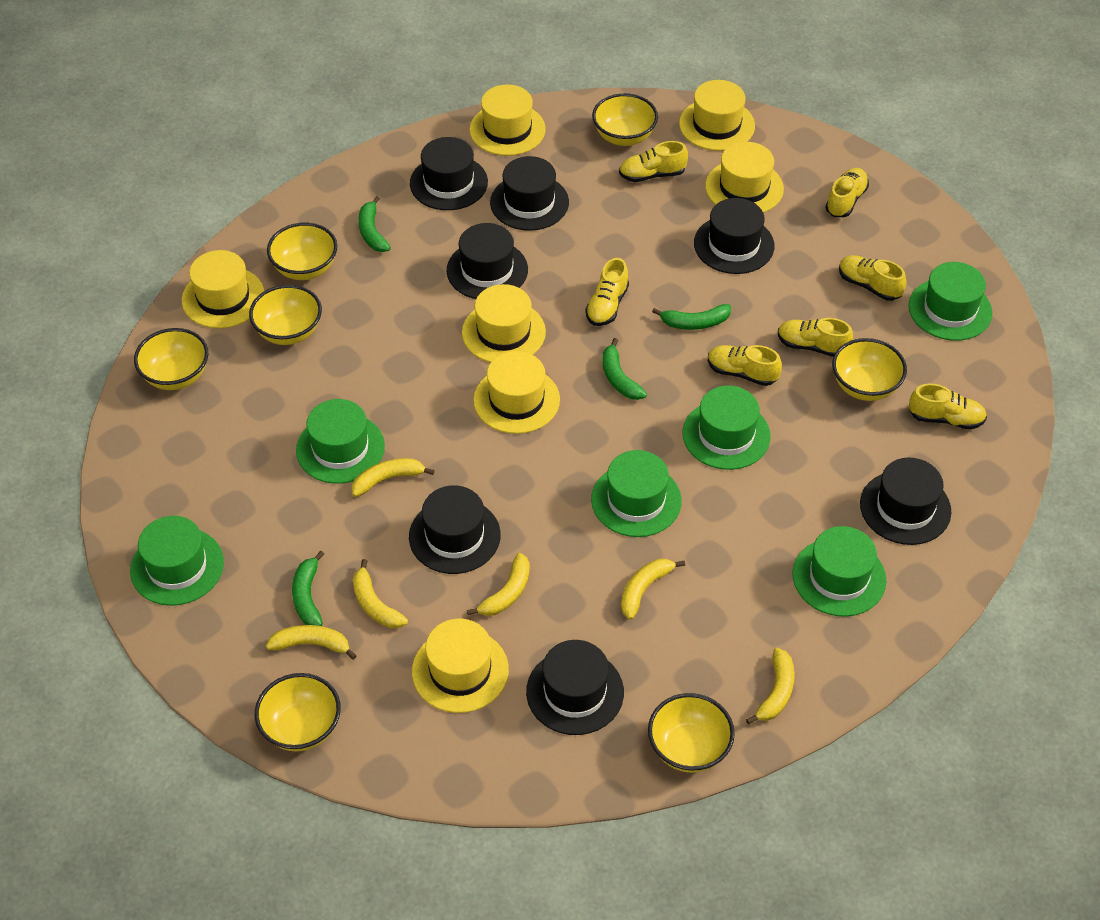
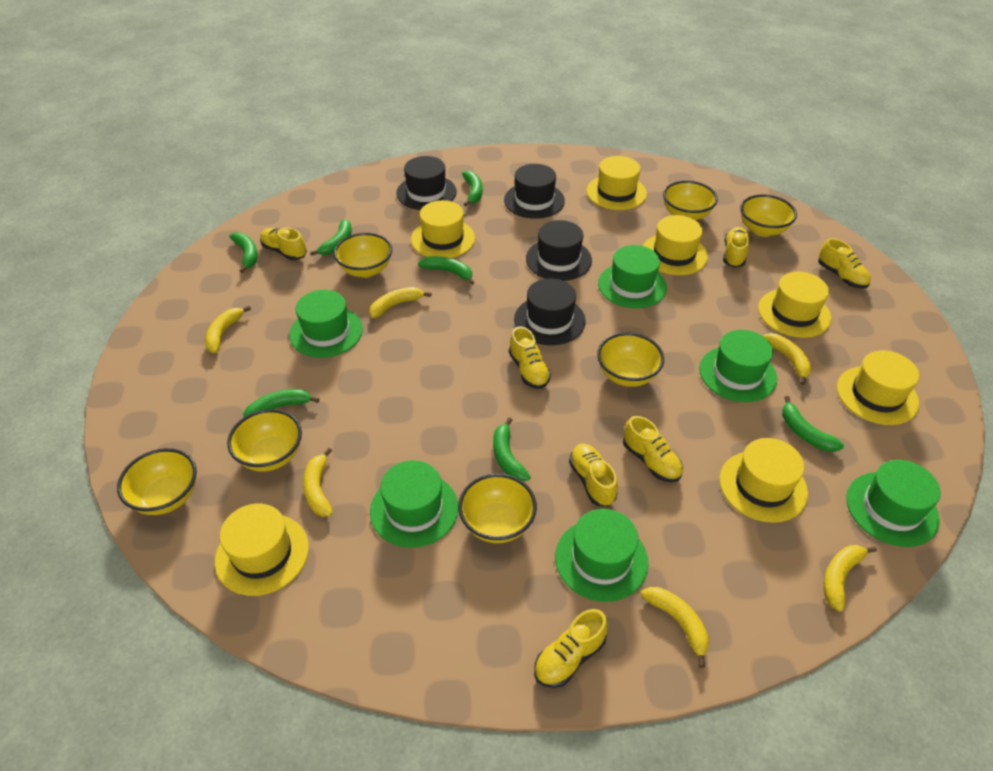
black hat: 7 -> 4
green banana: 4 -> 7

